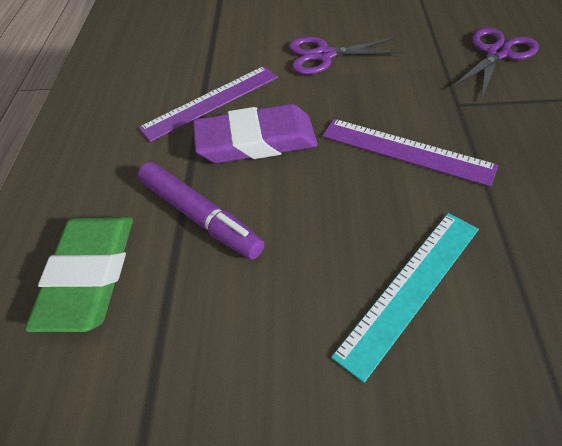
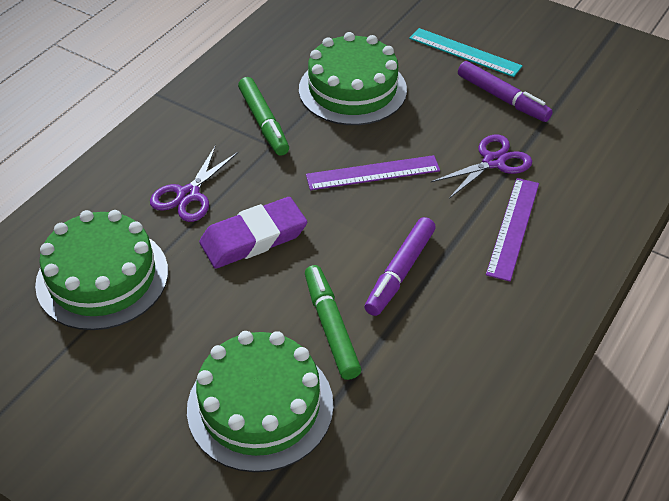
green cake: 0 -> 3
green eraser: 1 -> 0
green marker: 0 -> 2
purple marker: 1 -> 2

